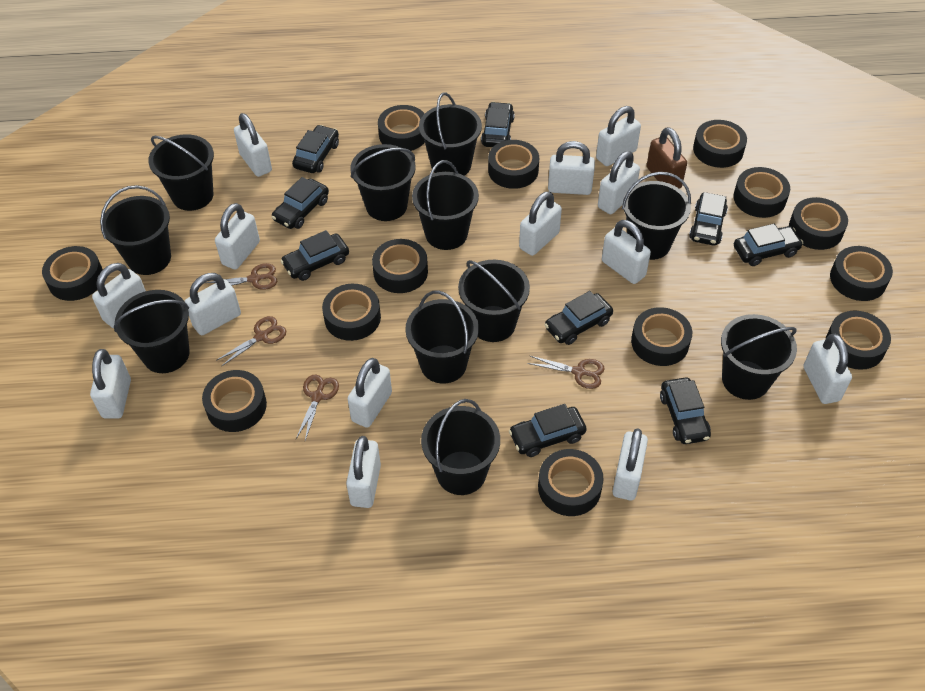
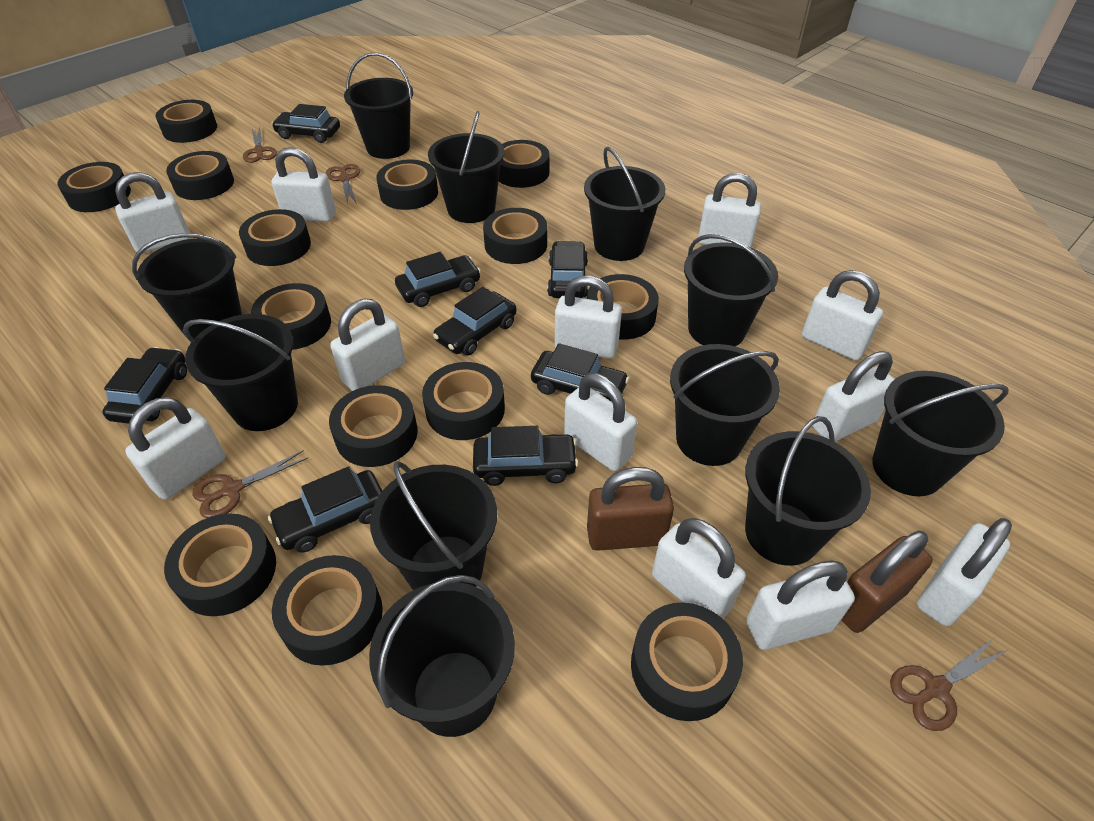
black car: 9 -> 8
black tape: 13 -> 14
brown padlock: 1 -> 2
white padlock: 14 -> 12

